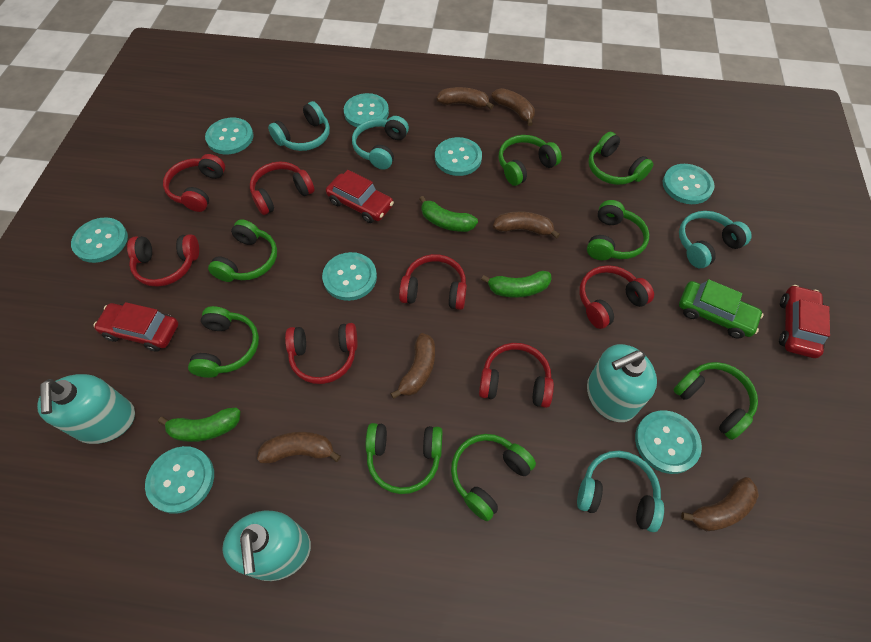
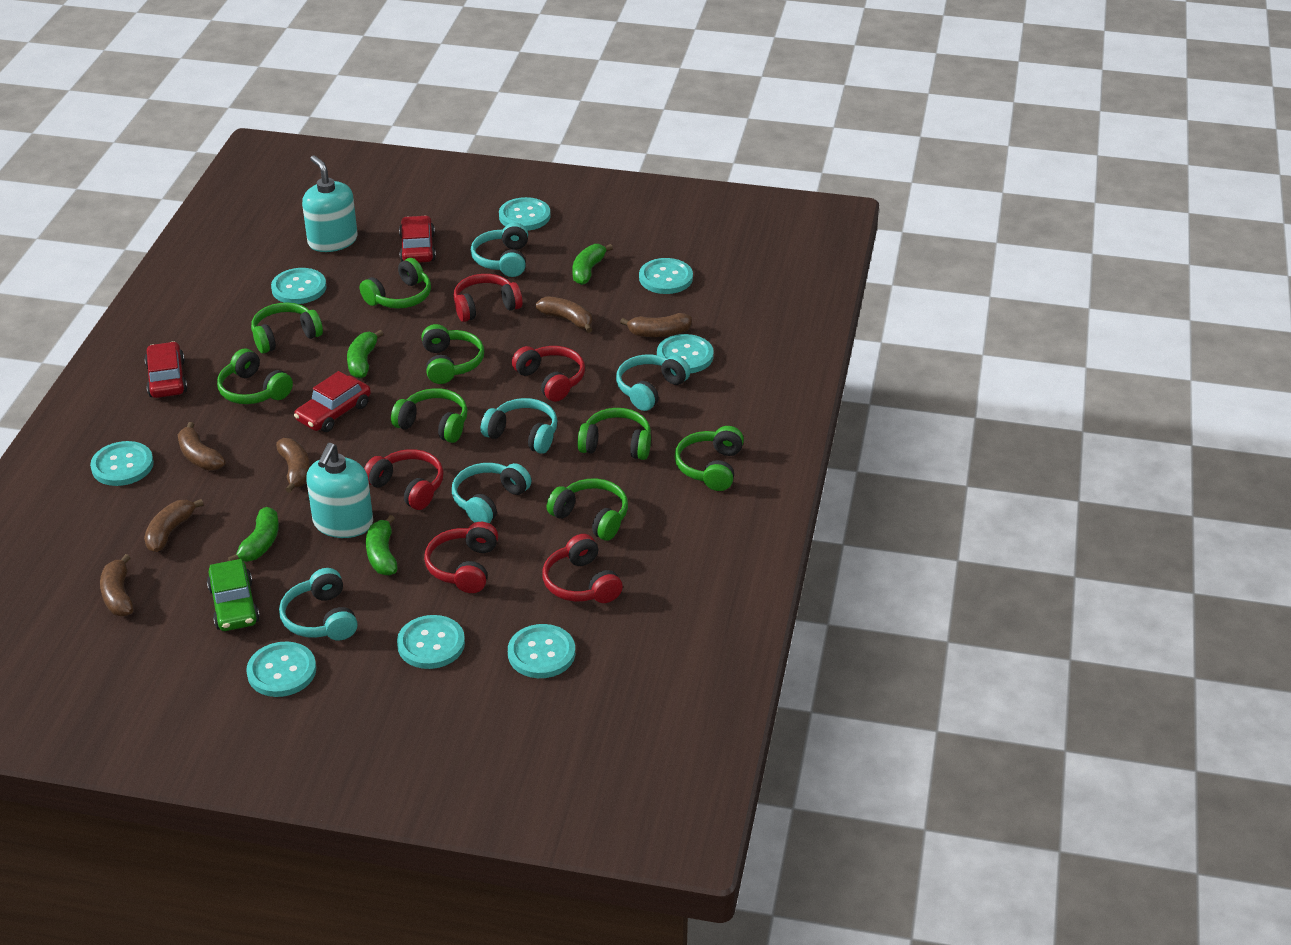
green banana: 3 -> 4
red headphones: 7 -> 5
turquoise headphones: 4 -> 5
turquoise soap dispenser: 3 -> 2

